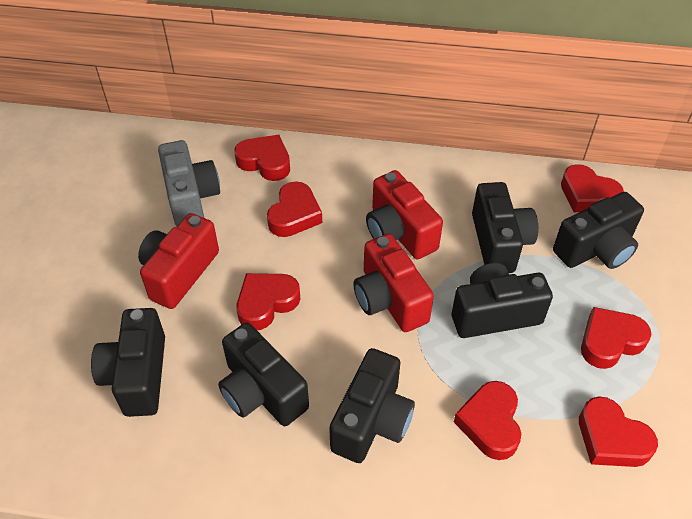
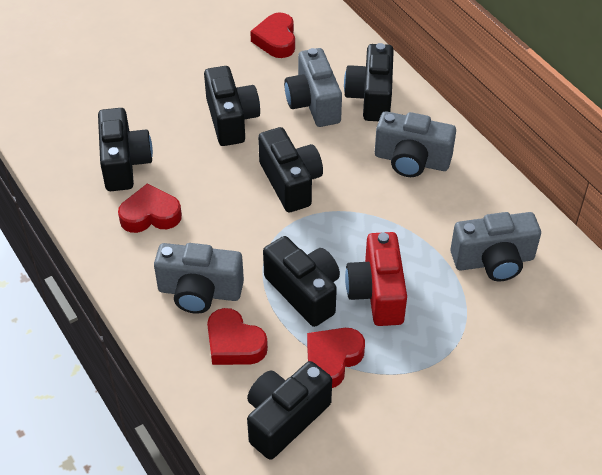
grey camera: 1 -> 4
red camera: 3 -> 1
red heart: 7 -> 4

